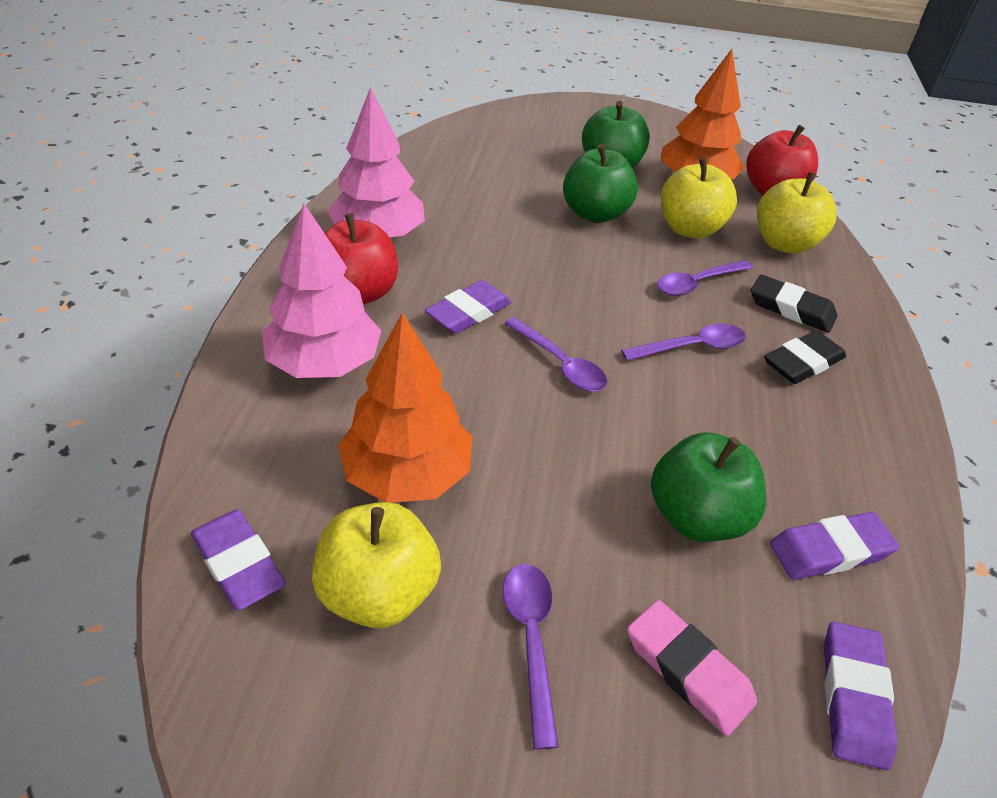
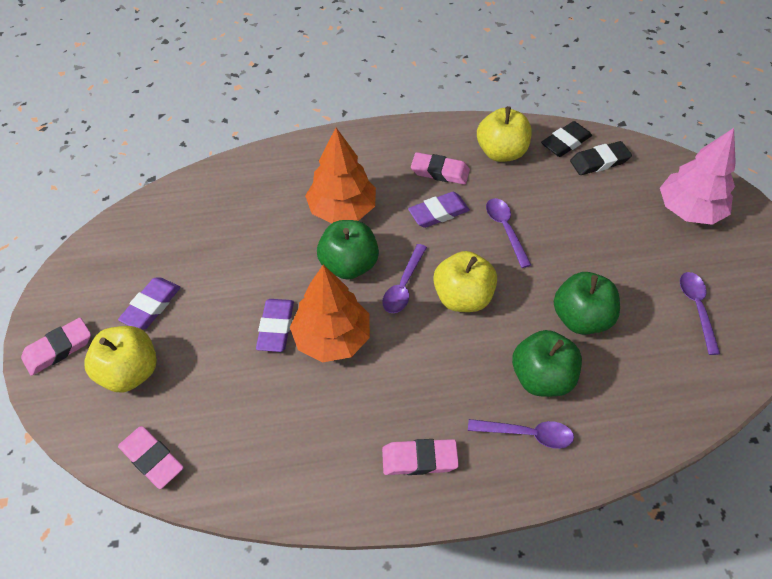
pink eraser: 1 -> 4
pink tree: 2 -> 1
purple eraser: 4 -> 3
red apple: 2 -> 0

